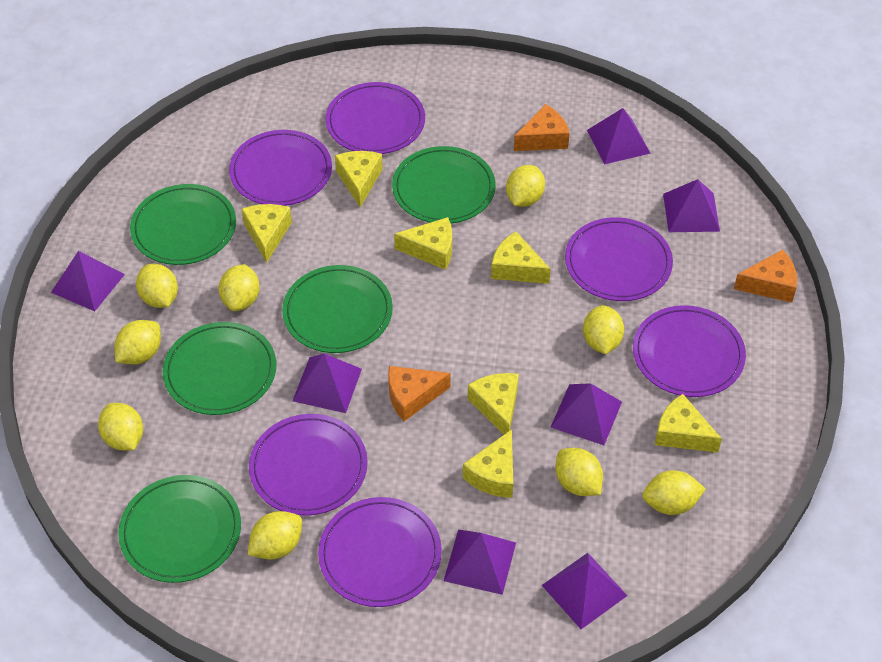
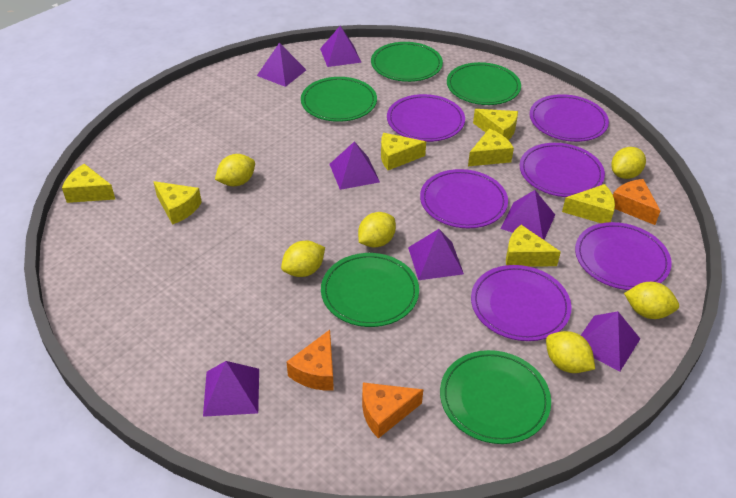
yellow lemon: 9 -> 6

